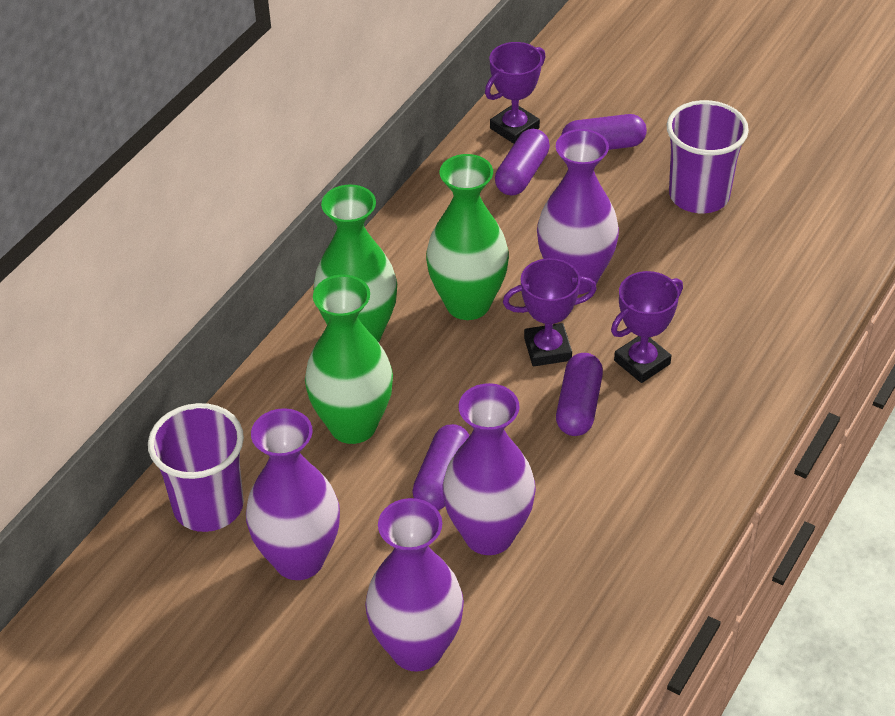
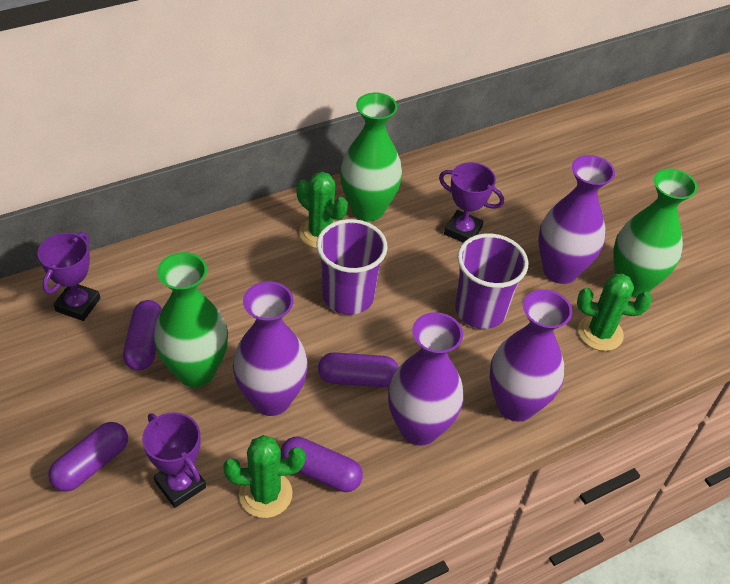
green cactus: 0 -> 3

